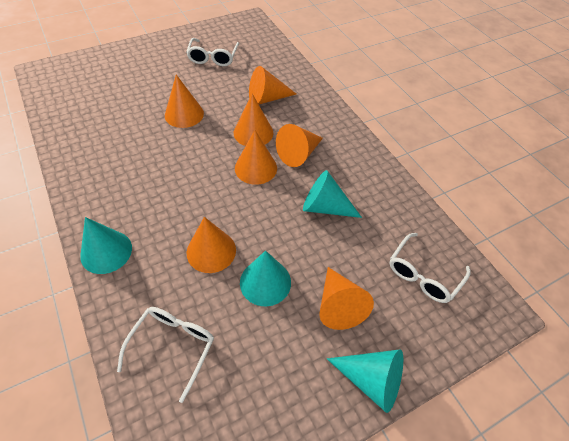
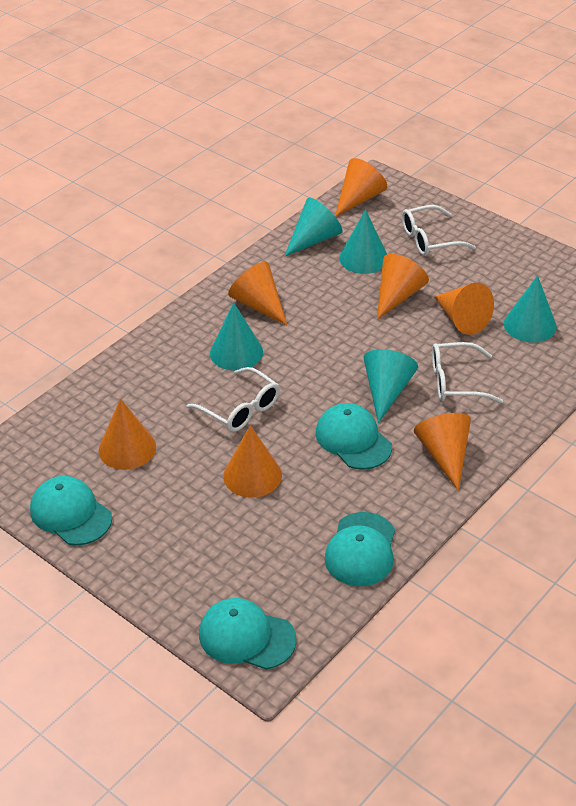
turquoise cap: 0 -> 4
turquoise cone: 4 -> 5

